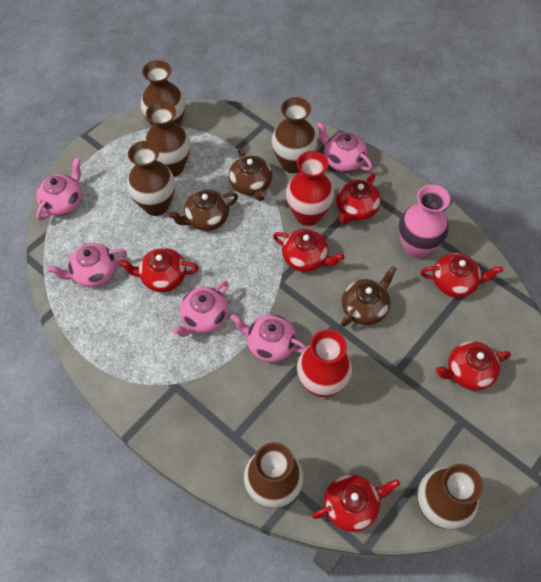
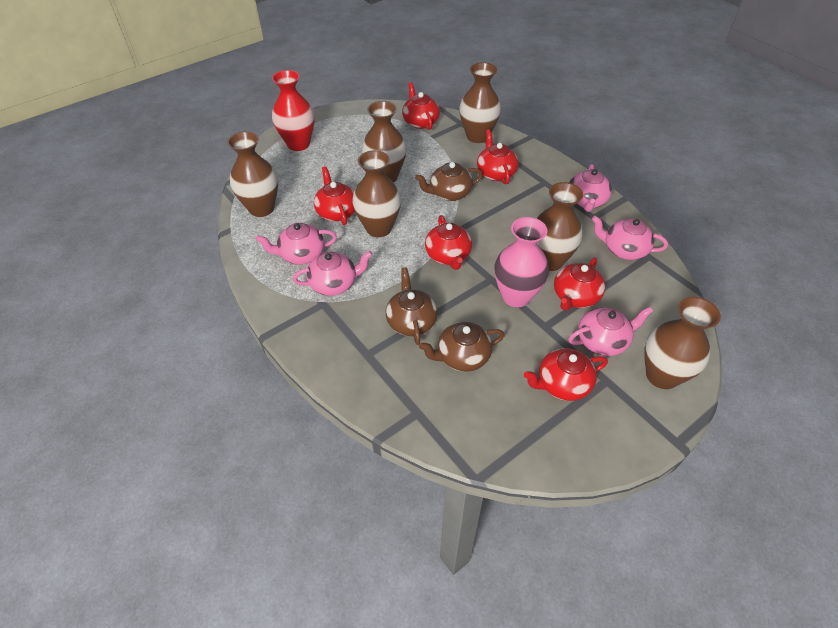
red vase: 2 -> 1

